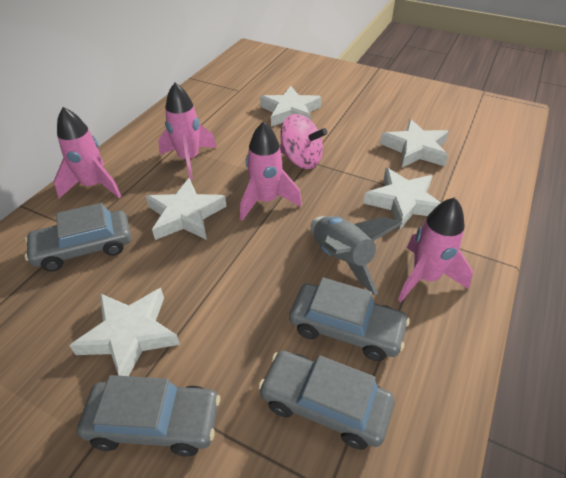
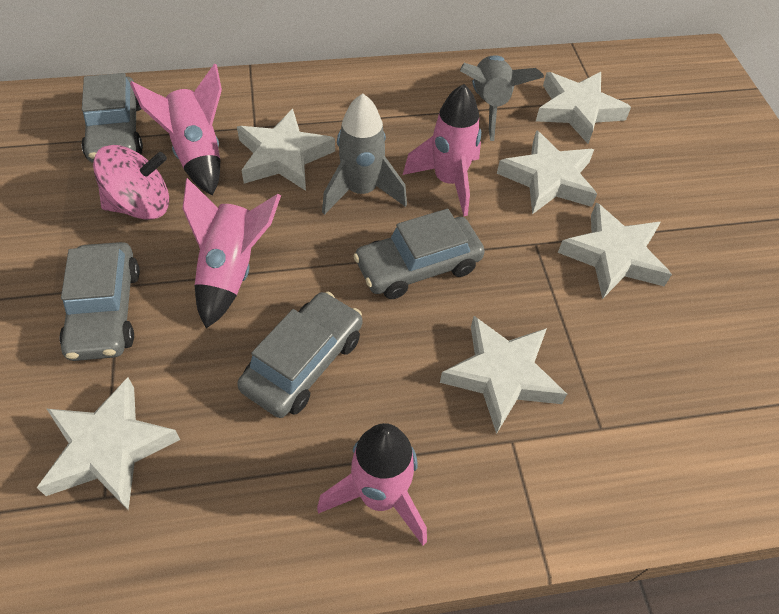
grey rocket: 1 -> 2
white star: 5 -> 6

